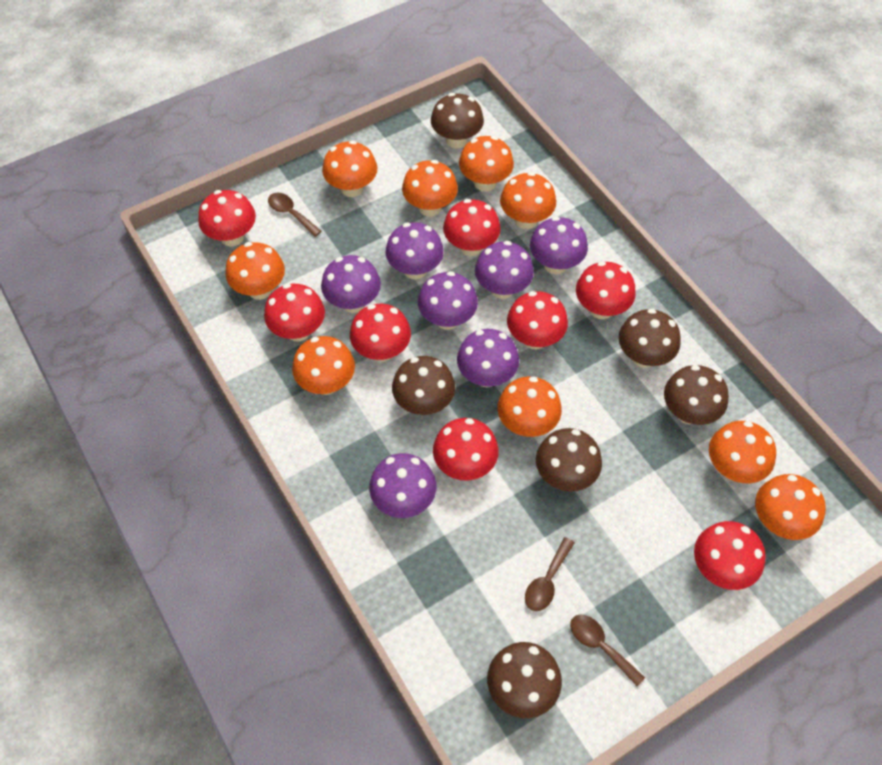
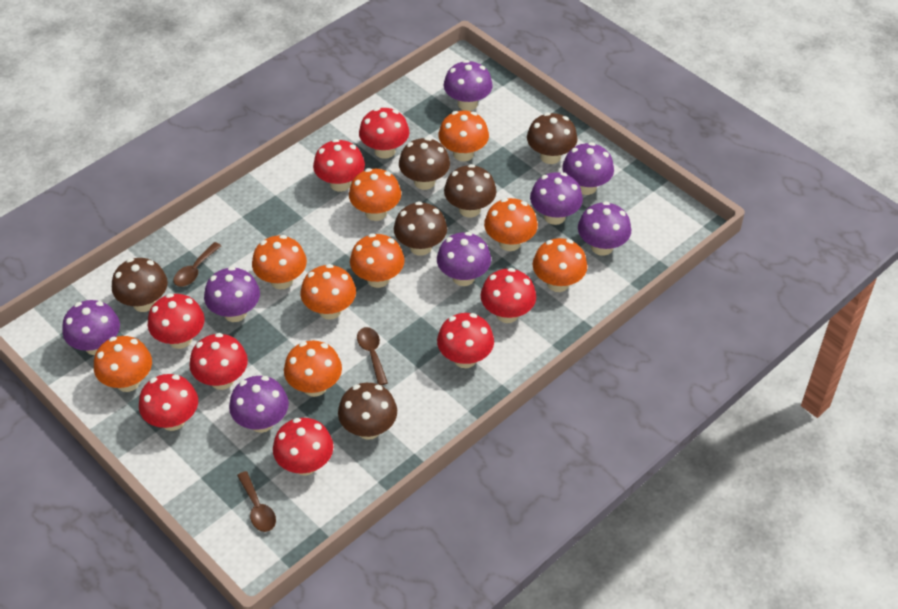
purple mushroom: 7 -> 8

